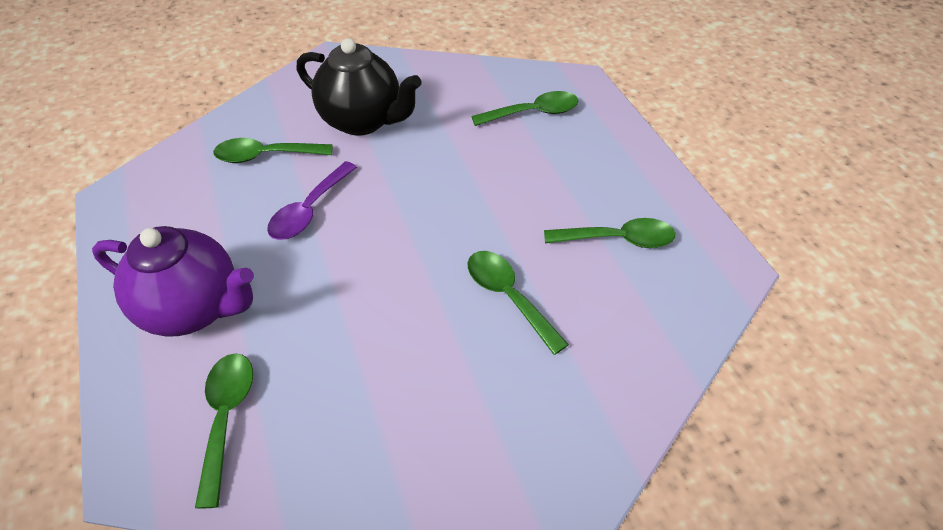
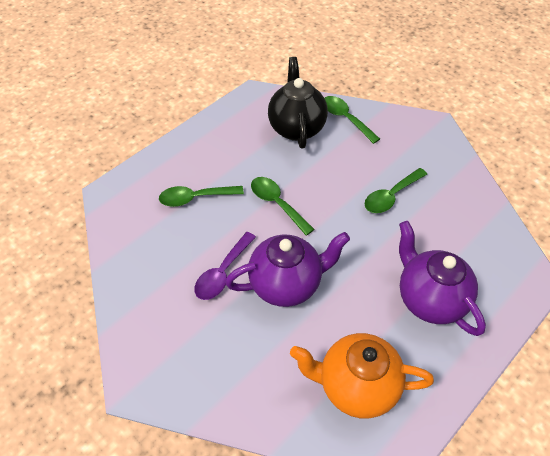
green spoon: 5 -> 4
orange teapot: 0 -> 1
purple teapot: 1 -> 2

